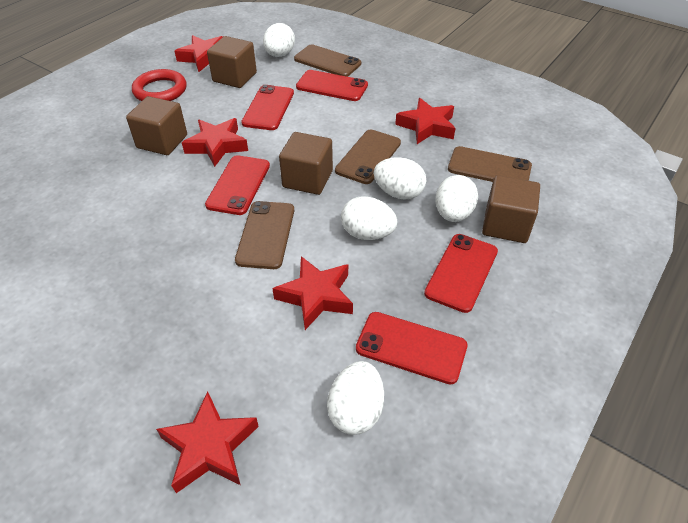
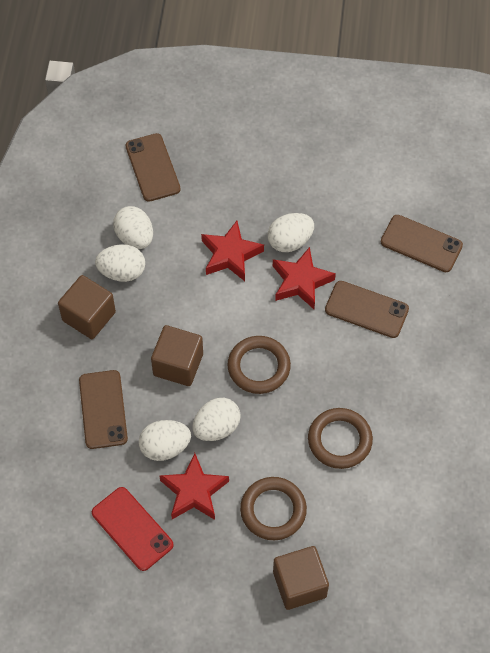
brown cube: 4 -> 3
brown ring: 0 -> 3
red phone: 5 -> 1
red ring: 1 -> 0
red star: 5 -> 3

